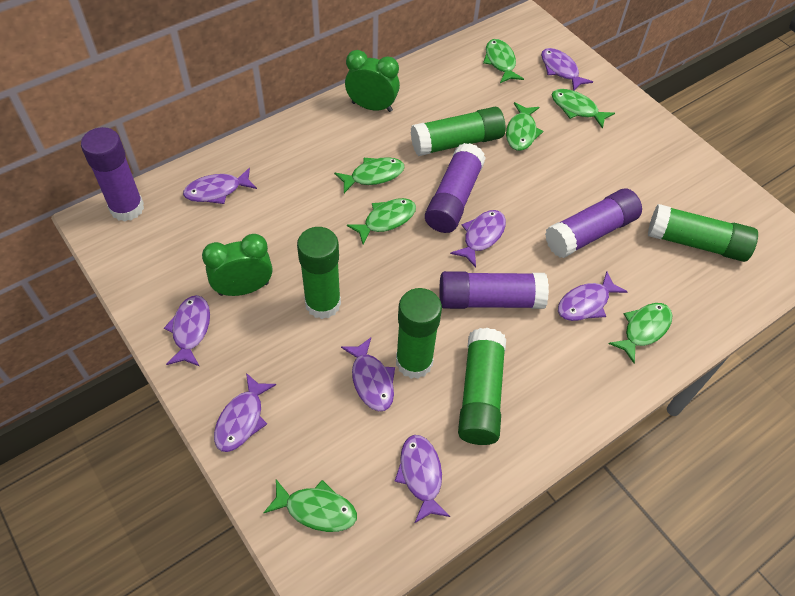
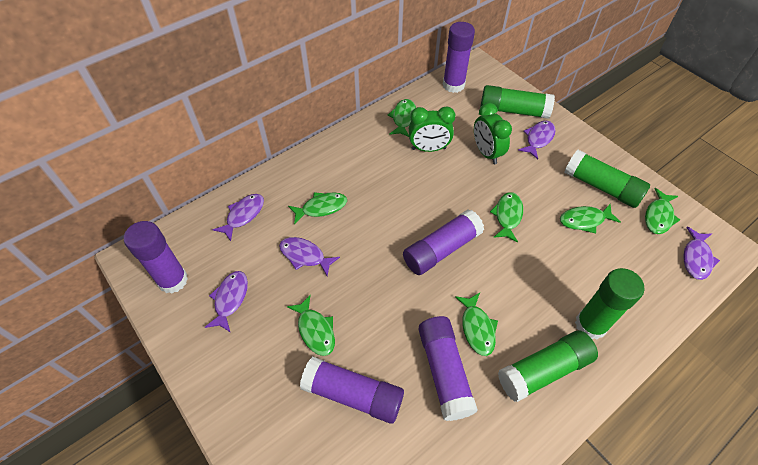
green glue stick: 5 -> 4
purple fish: 8 -> 5
purple glue stick: 4 -> 5

